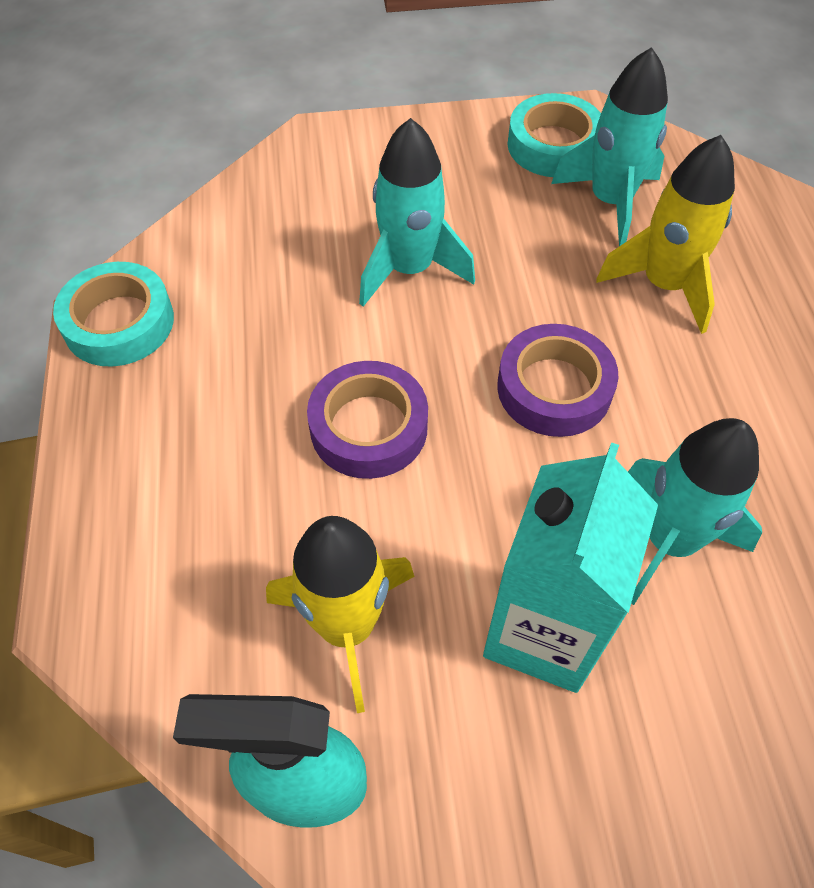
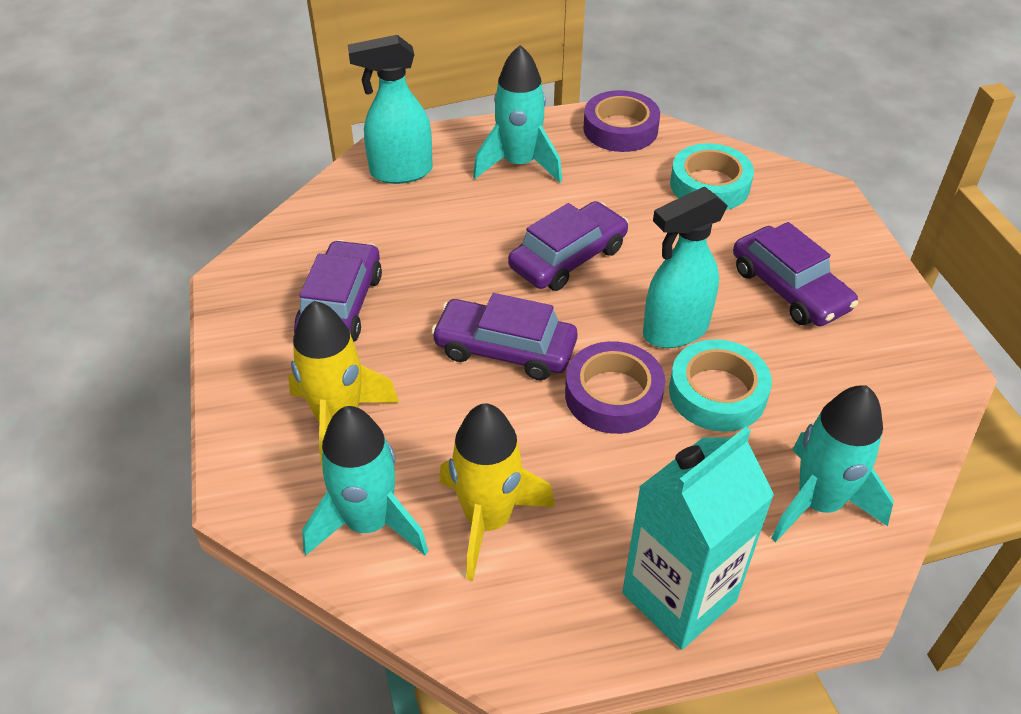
purple car: 0 -> 4
turquoise spray bottle: 1 -> 2

